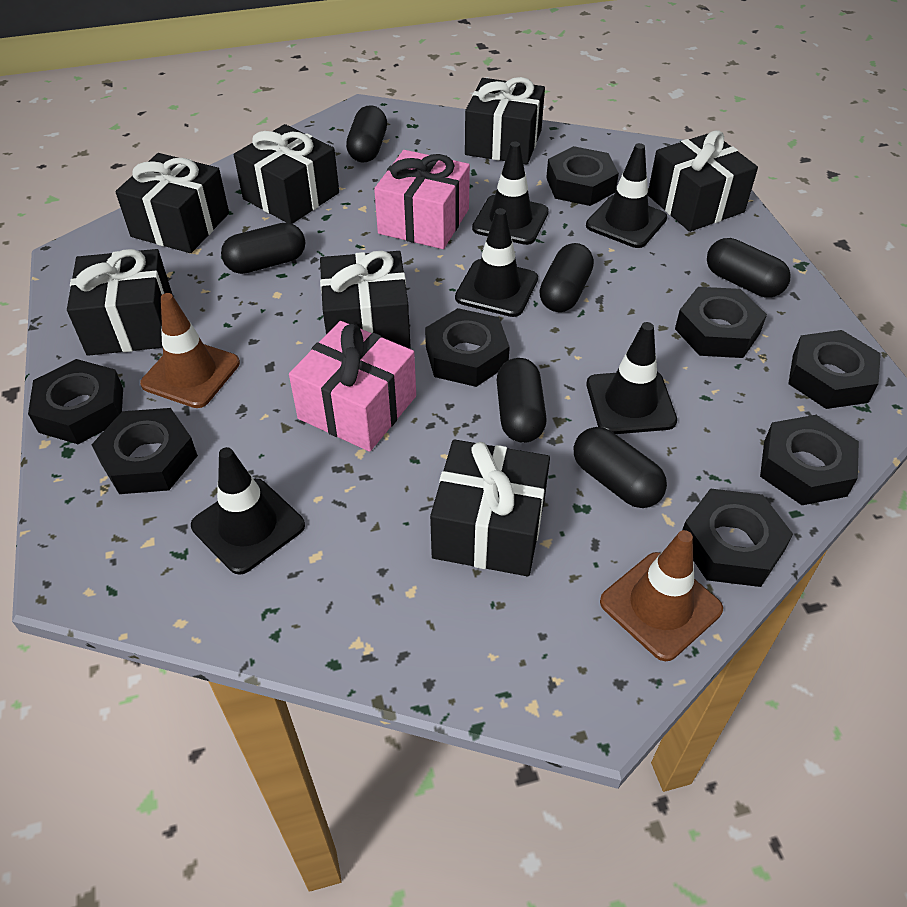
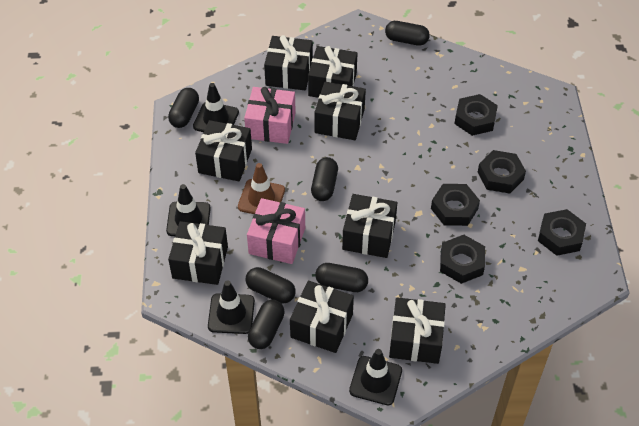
black gift: 7 -> 8
black nut: 8 -> 5
black traffic cone: 5 -> 4
brown traffic cone: 2 -> 1

